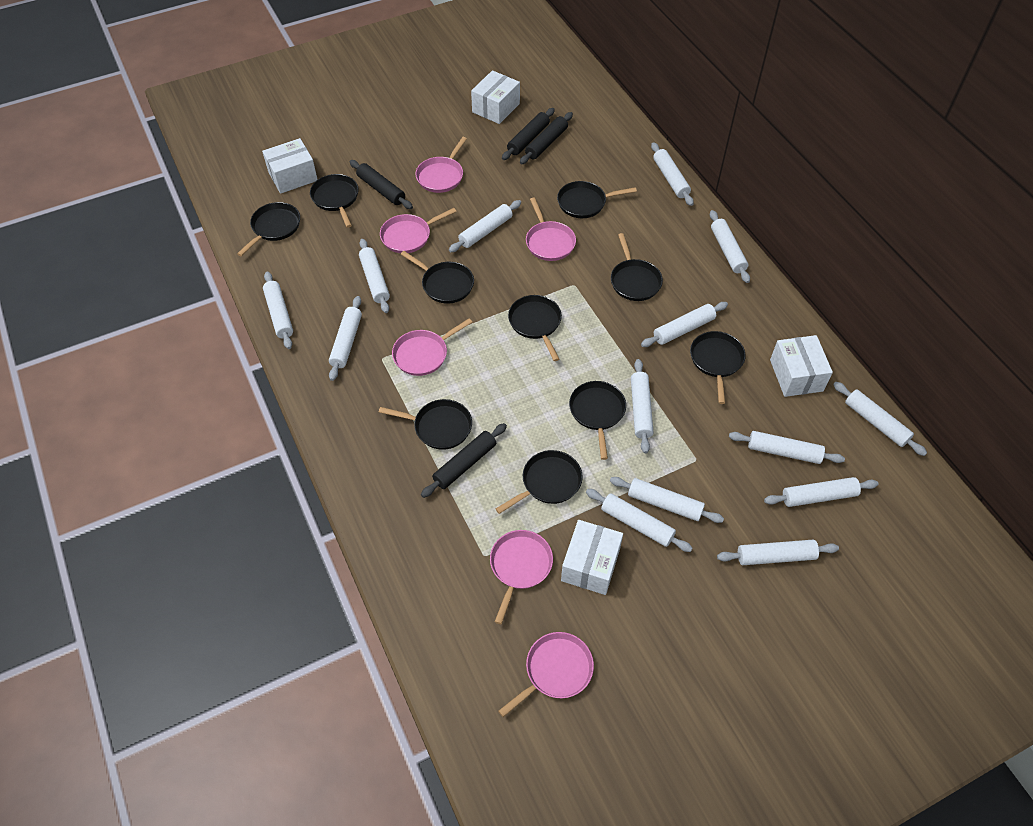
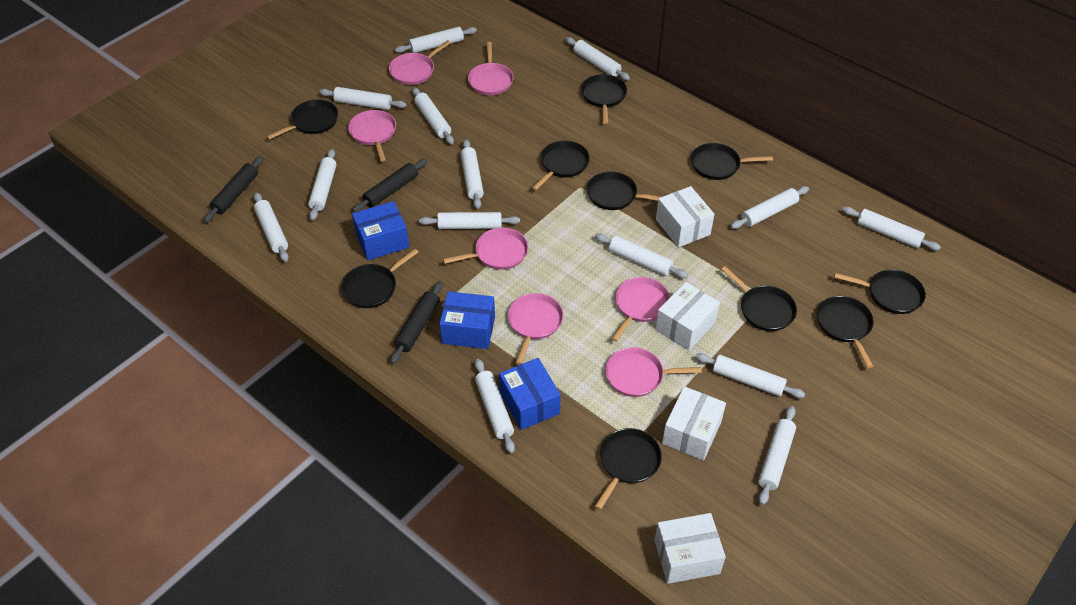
black rolling pin: 4 -> 3
blue box: 0 -> 3
pink pan: 6 -> 7

